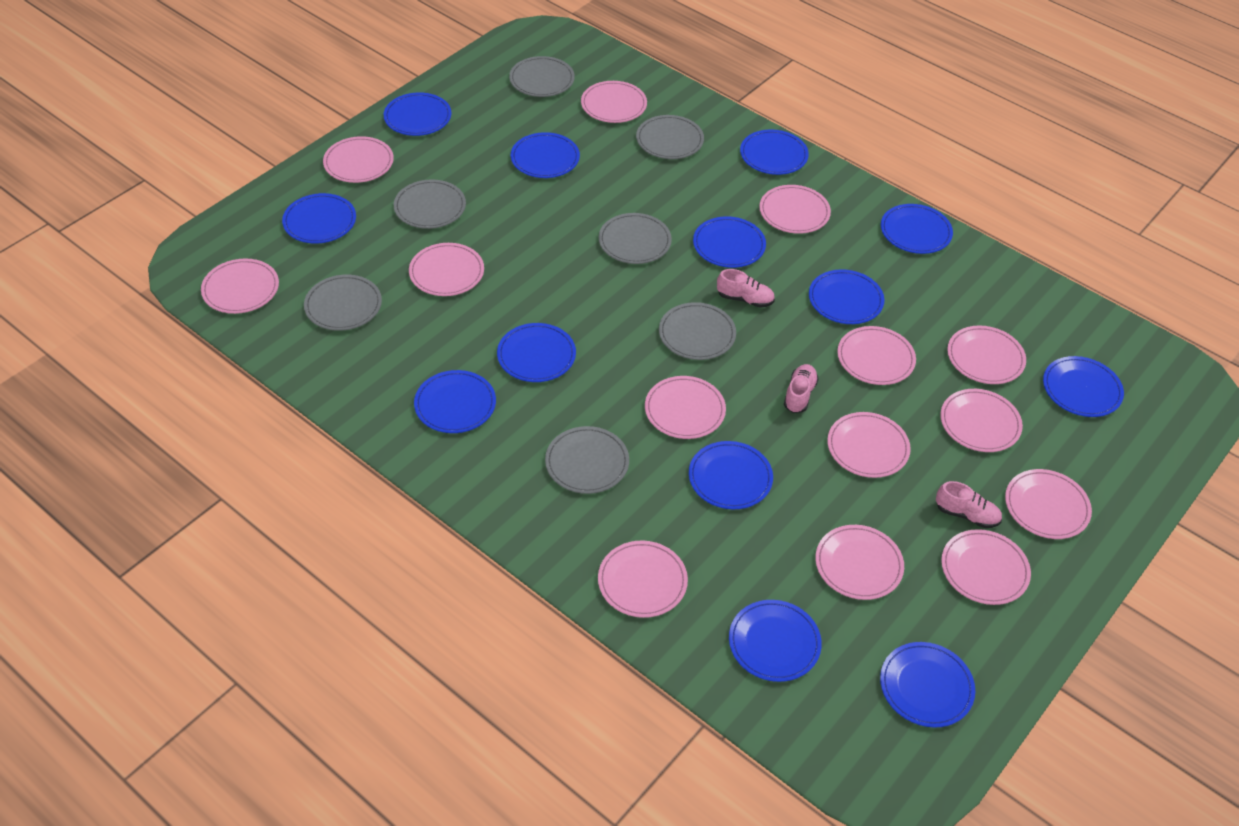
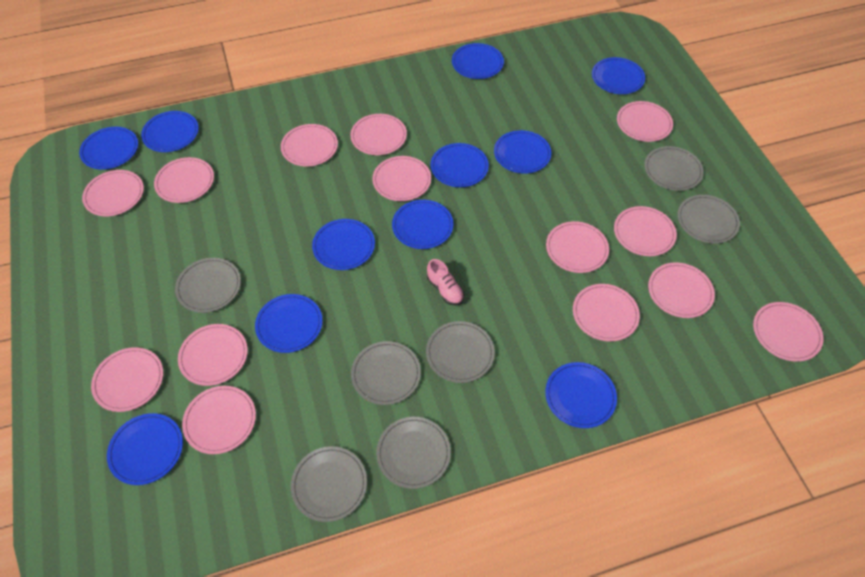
blue plate: 13 -> 11
pink shoe: 3 -> 1

